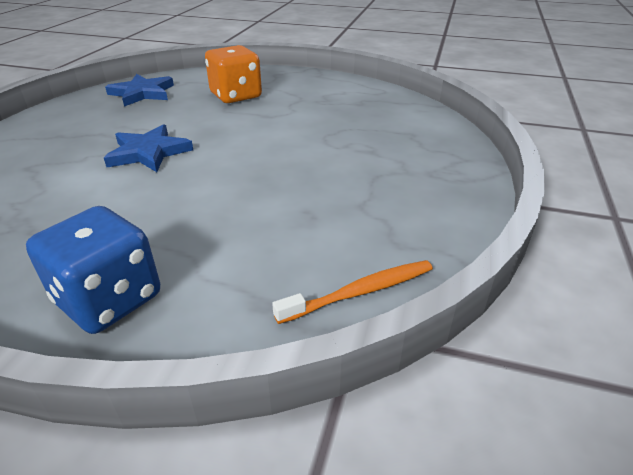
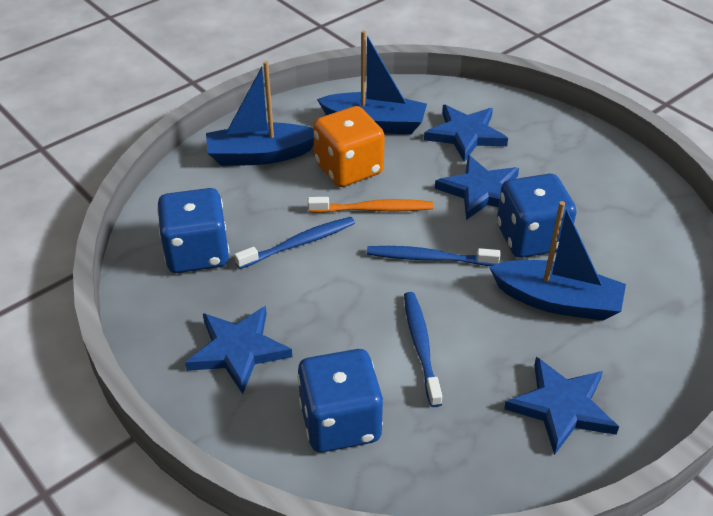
blue boat: 0 -> 3
blue dice: 1 -> 3
blue star: 2 -> 4
blue toothbrush: 0 -> 3

